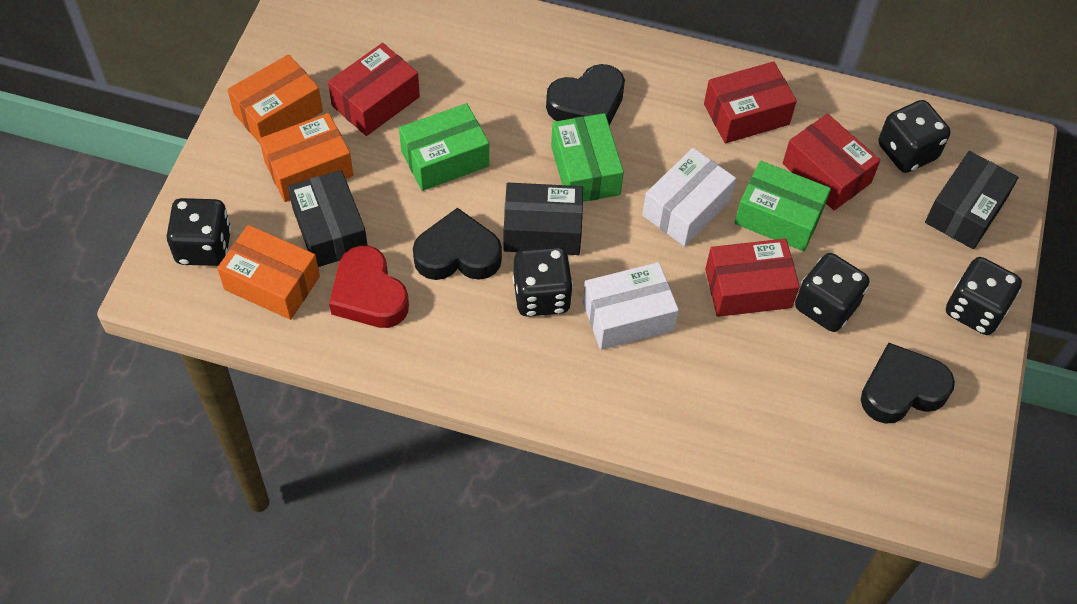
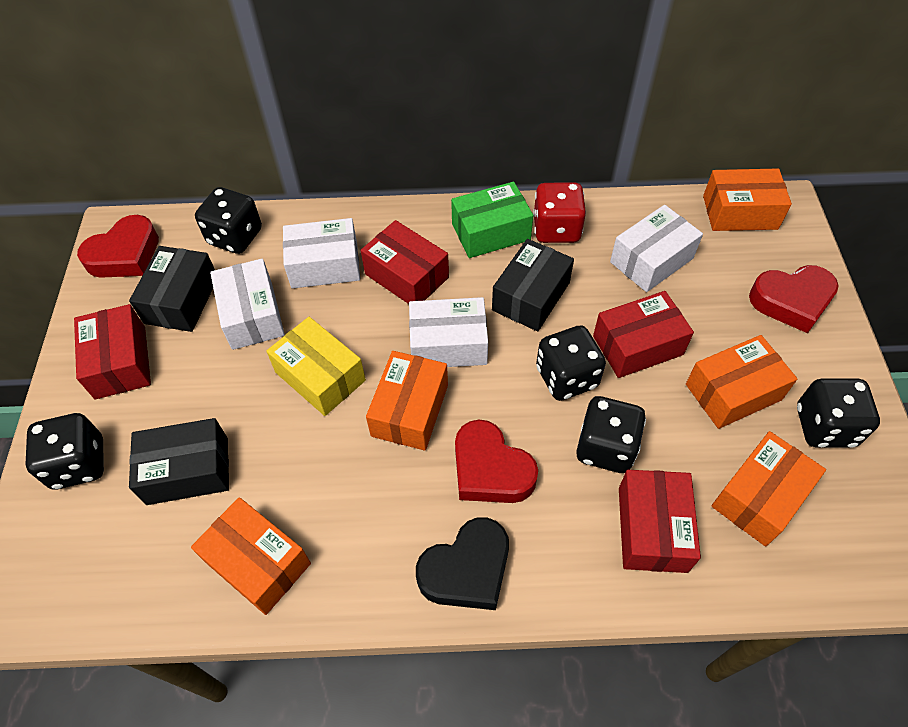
black heart: 3 -> 1
green box: 3 -> 1
orange box: 3 -> 5
red dice: 0 -> 1
red heart: 1 -> 3
white box: 2 -> 4
yellow box: 0 -> 1

